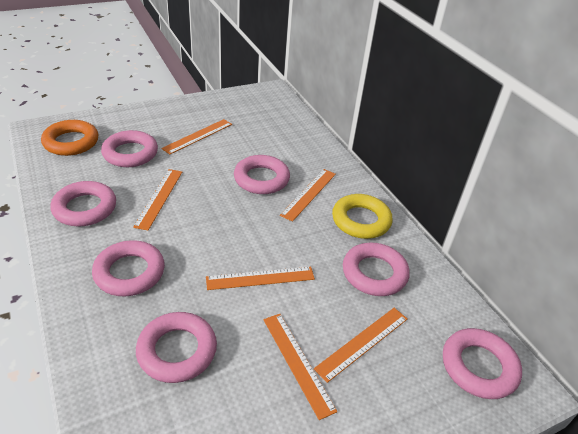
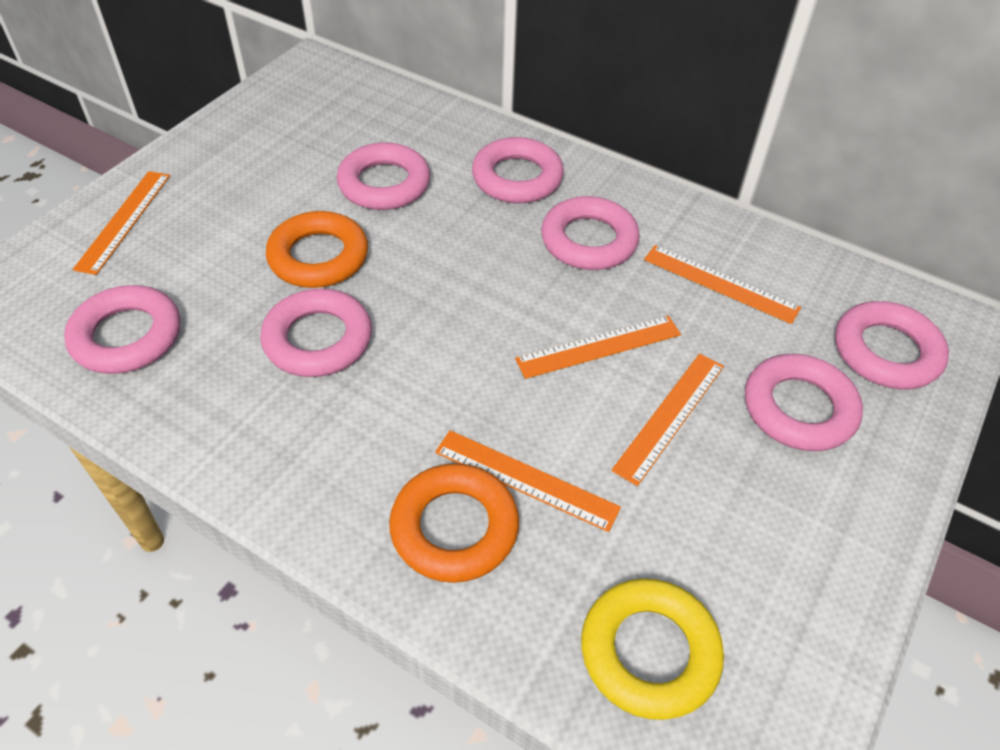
orange ring: 1 -> 2
orange ruler: 6 -> 5

